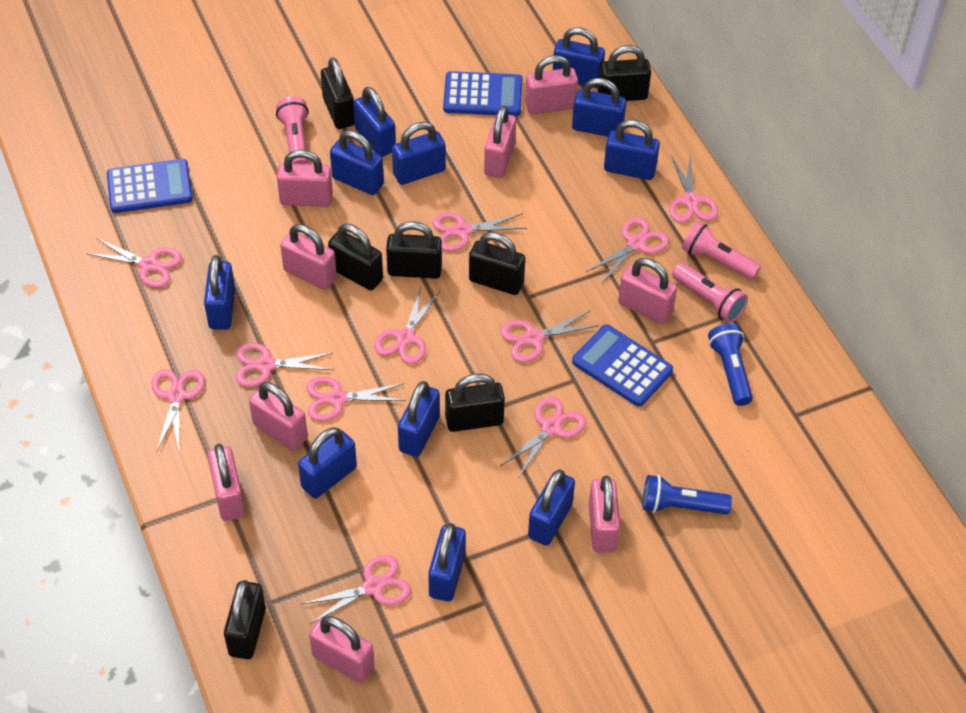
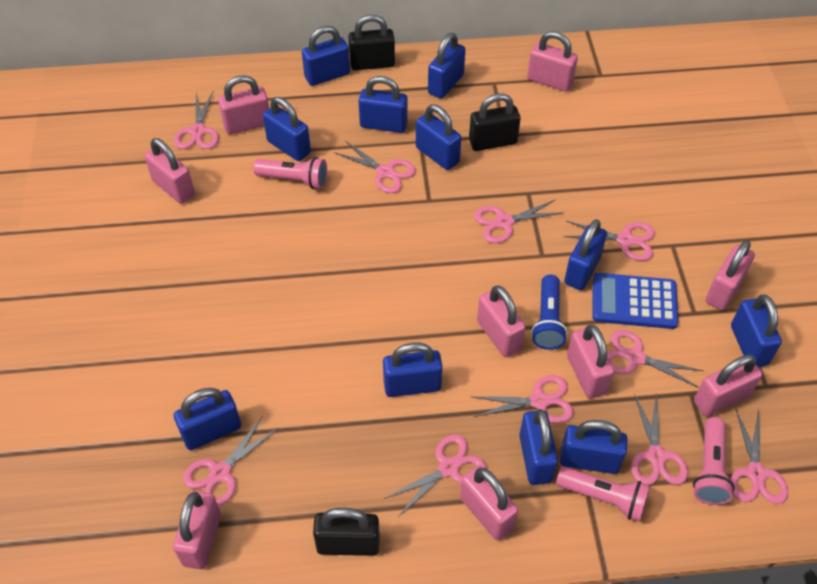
black padlock: 7 -> 3
blue calculator: 3 -> 1
blue flashlight: 2 -> 1
pink scissors: 11 -> 10

